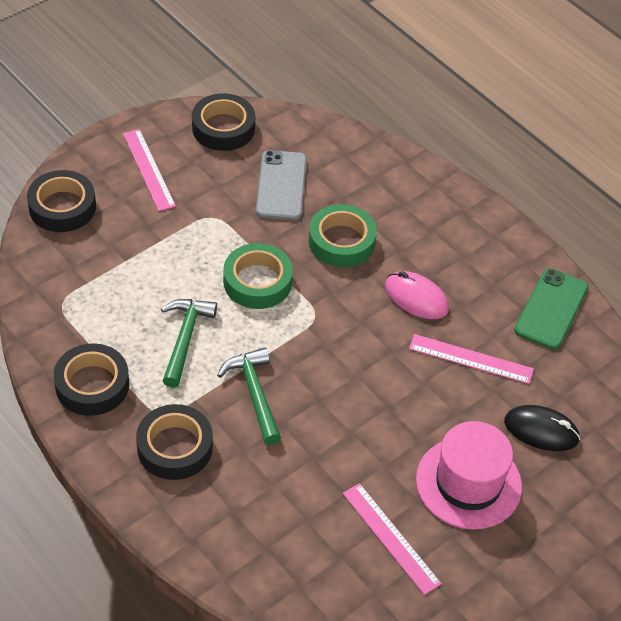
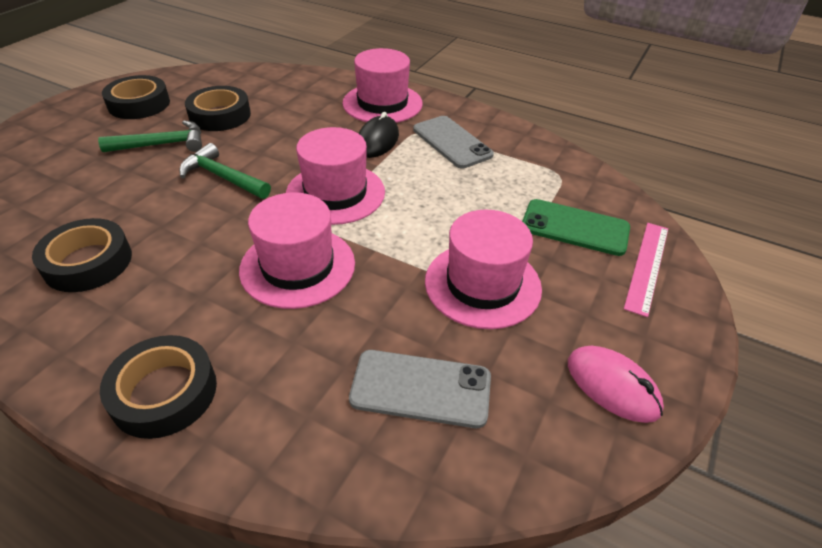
green tape: 2 -> 0
grey phone: 1 -> 2
pink hat: 1 -> 4
pink ruler: 3 -> 1

